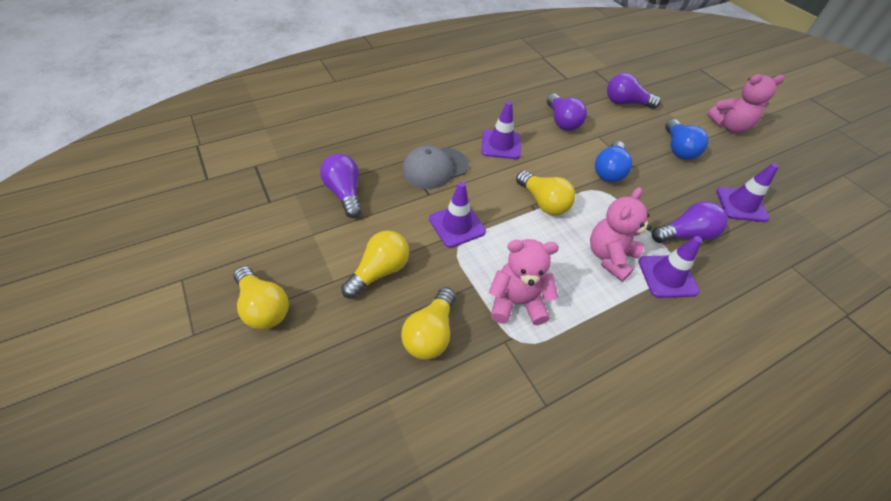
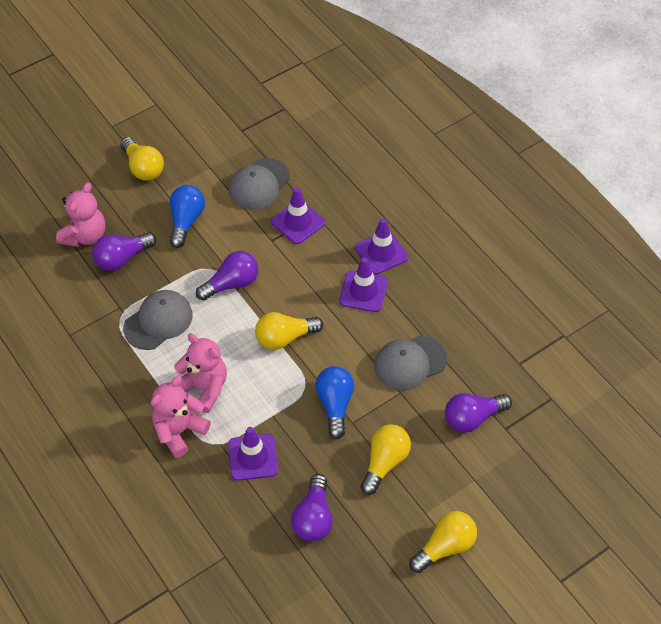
grey cap: 1 -> 3

